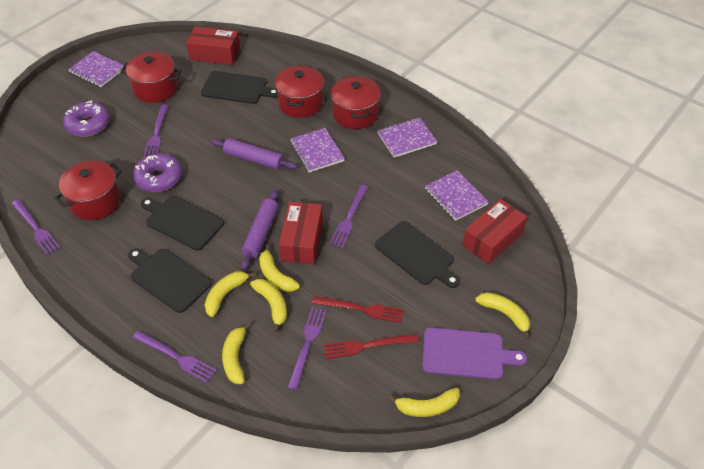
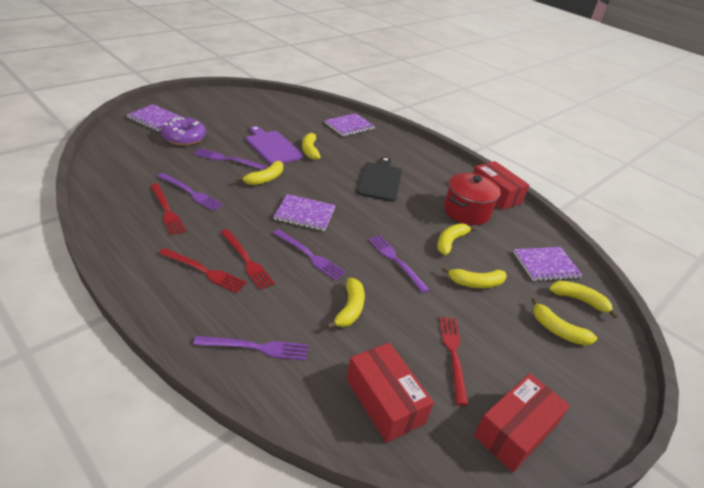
black cutting board: 4 -> 1
purple donut: 2 -> 1
purple rolling pin: 2 -> 0
red fork: 2 -> 4
red pot: 4 -> 1
yellow banana: 6 -> 7

